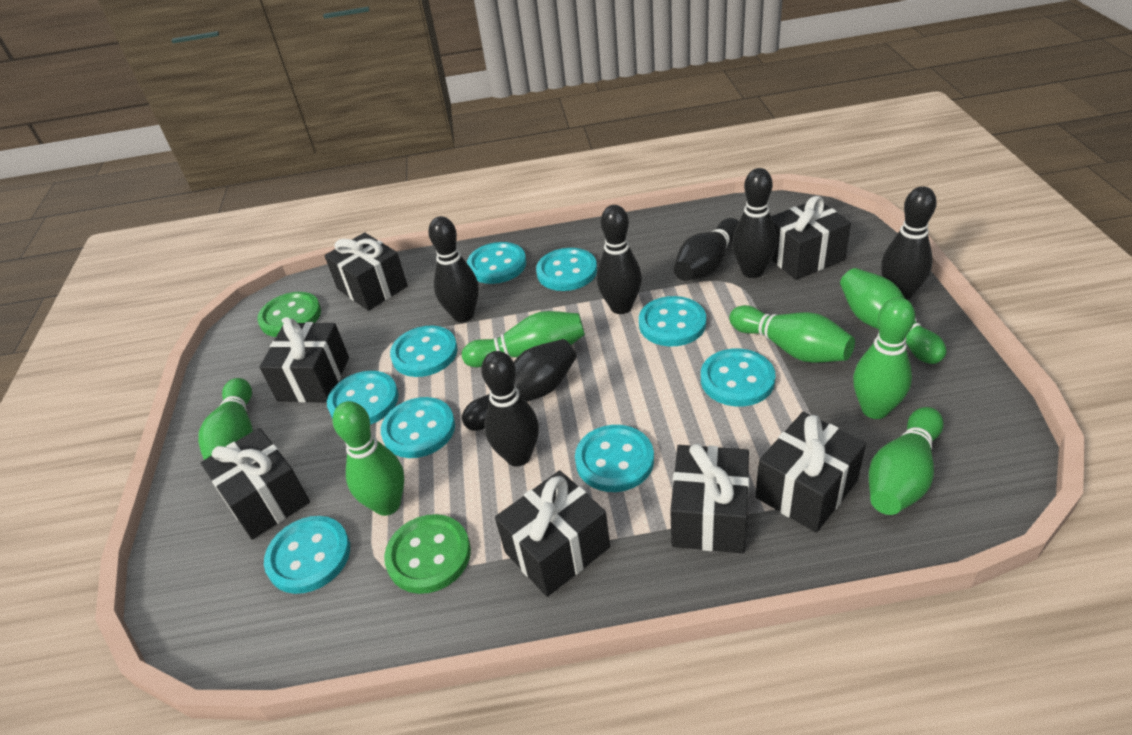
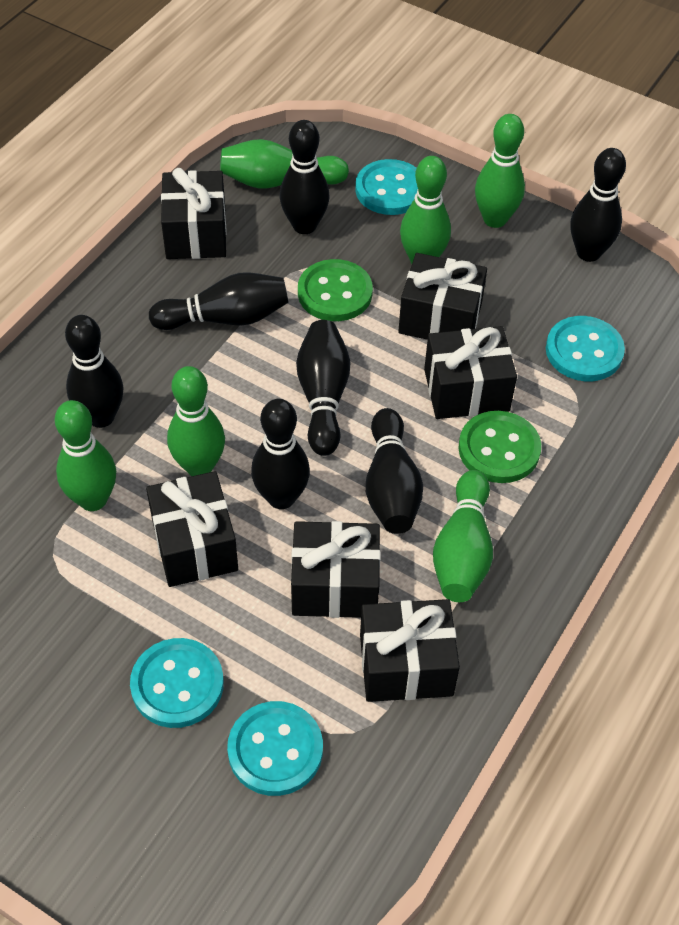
black gift: 7 -> 6
green bowling pin: 7 -> 6
turquoise button: 9 -> 4

